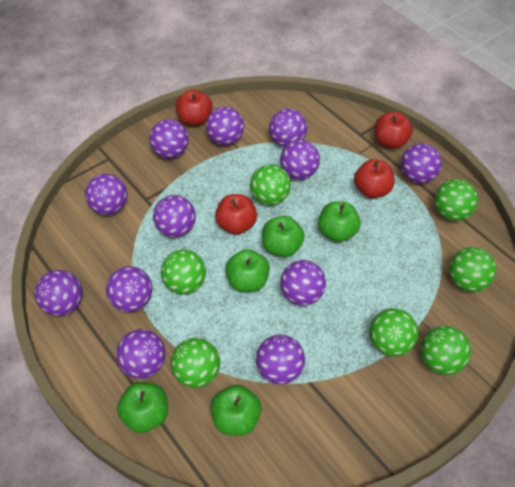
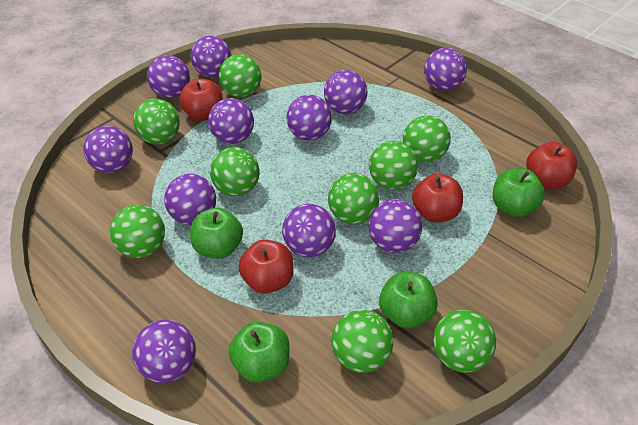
green apple: 5 -> 4
green ball: 7 -> 9
purple ball: 12 -> 11

